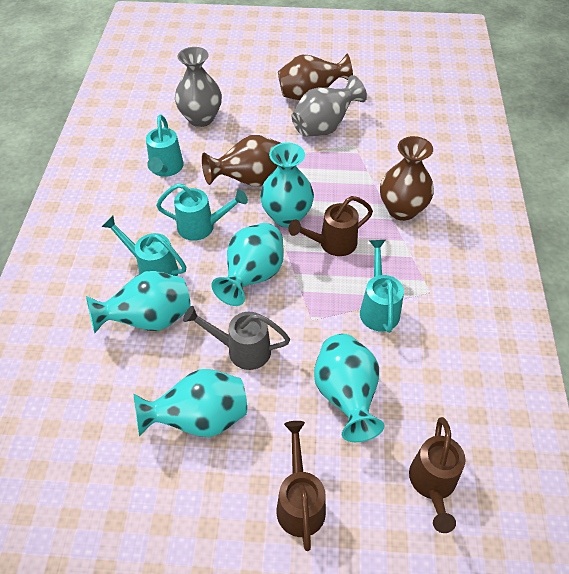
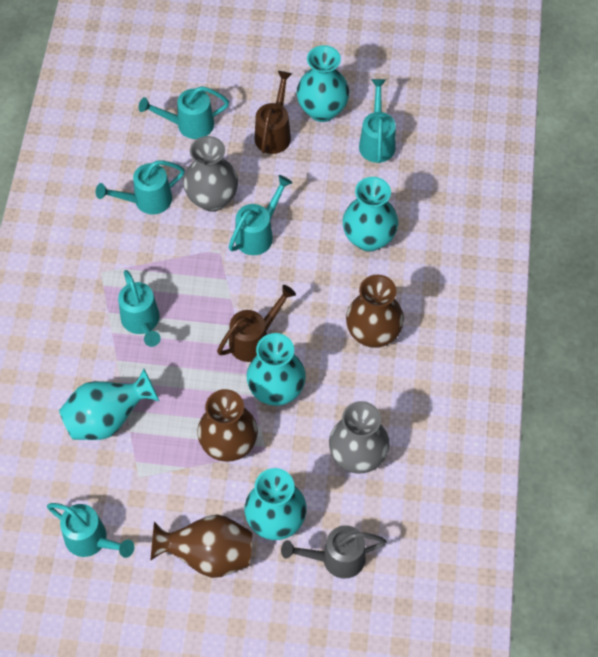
brown watering can: 3 -> 2
turquoise watering can: 4 -> 6

